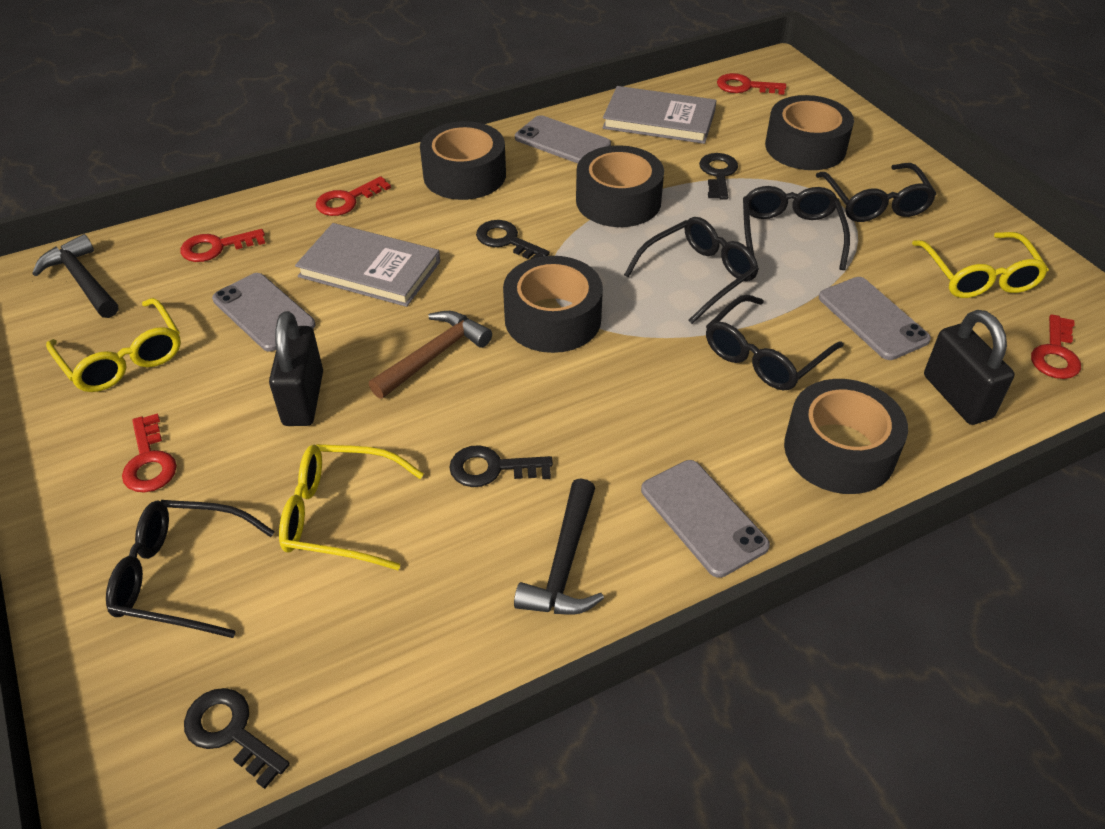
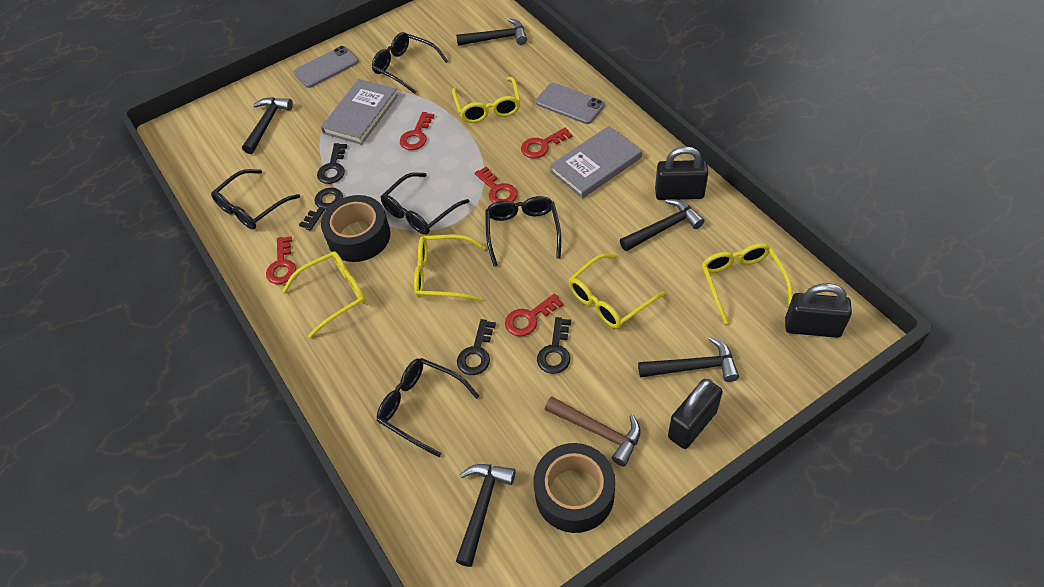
black hammer: 2 -> 5
black padlock: 2 -> 3
black tape: 5 -> 2
grey phone: 4 -> 2
yellow glasses: 3 -> 5

